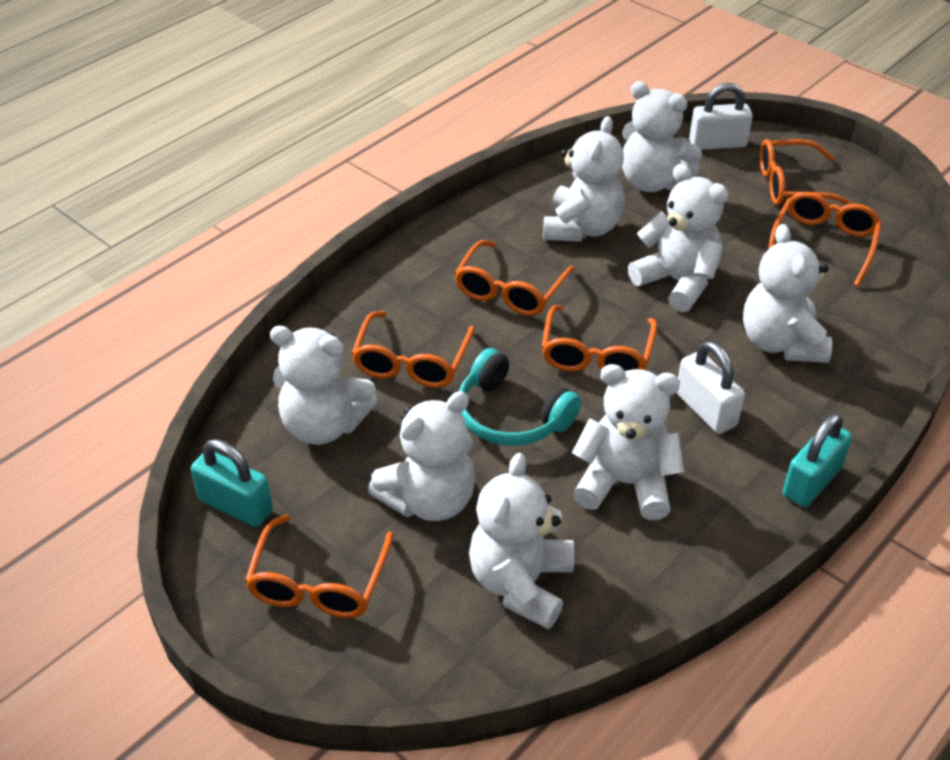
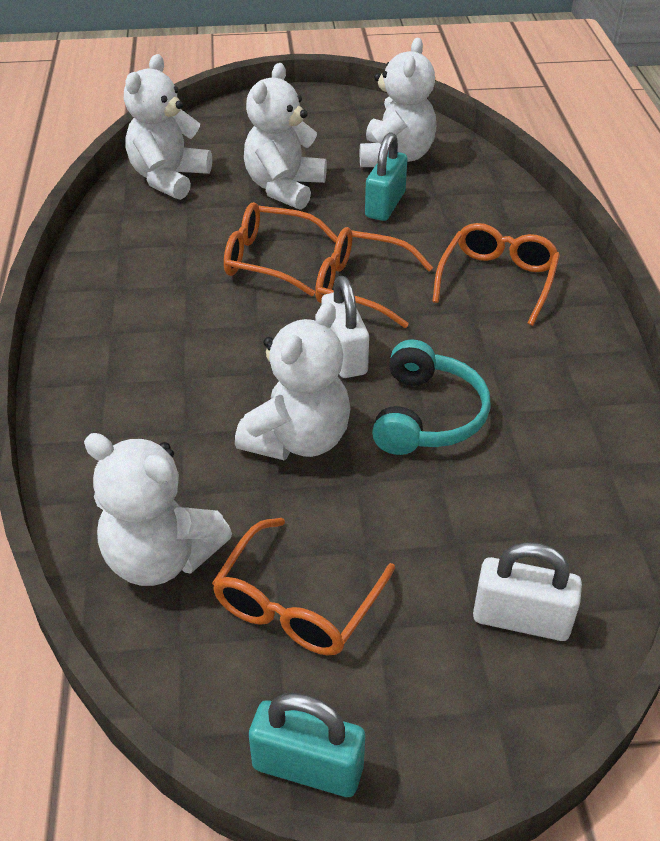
orange glasses: 6 -> 4
white teddy bear: 8 -> 5

